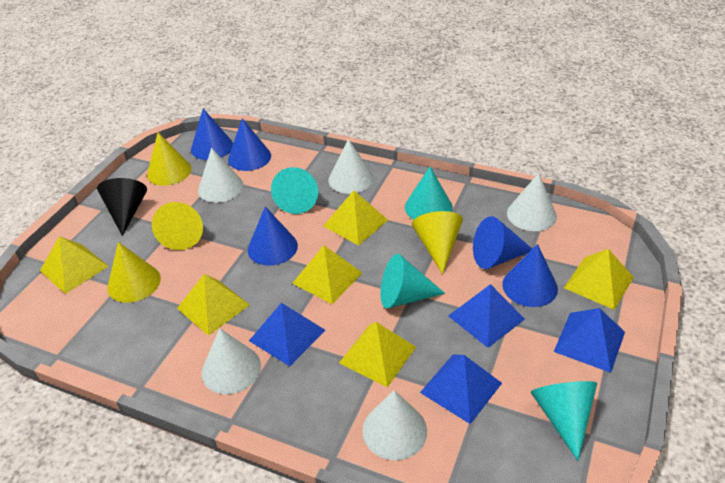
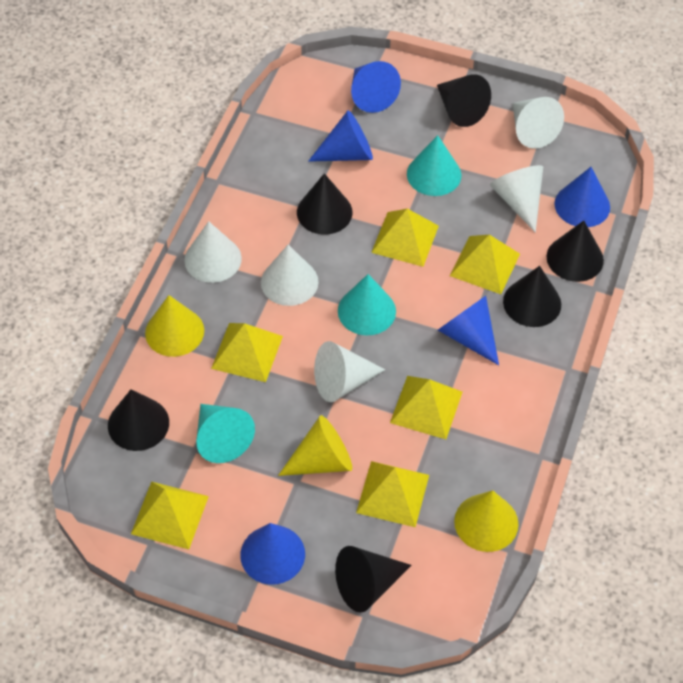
black cone: 1 -> 6
blue pyramid: 4 -> 0
turquoise cone: 4 -> 3
yellow cone: 4 -> 3

